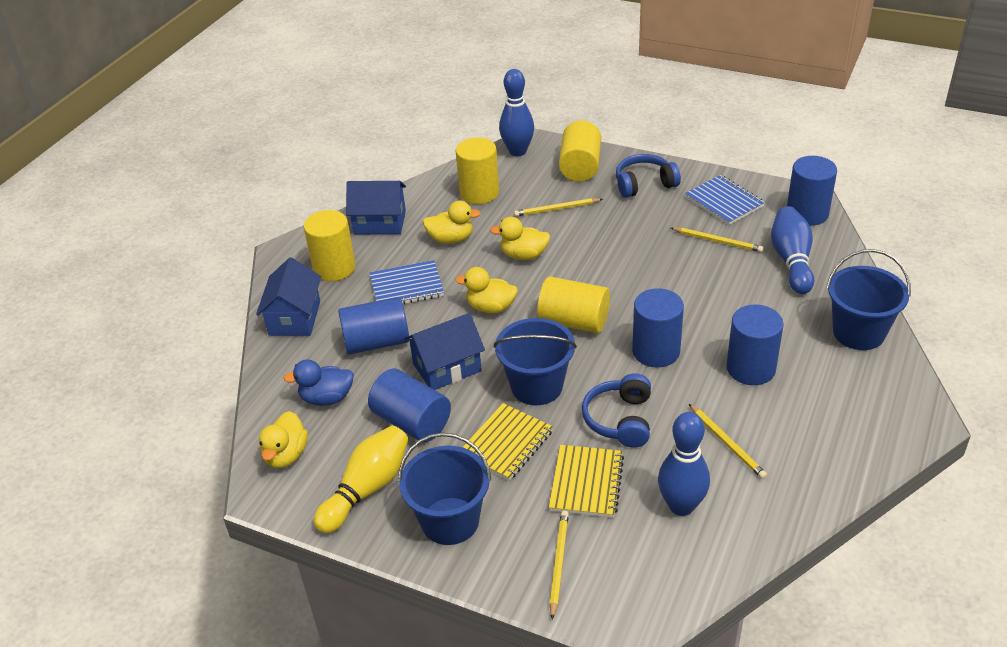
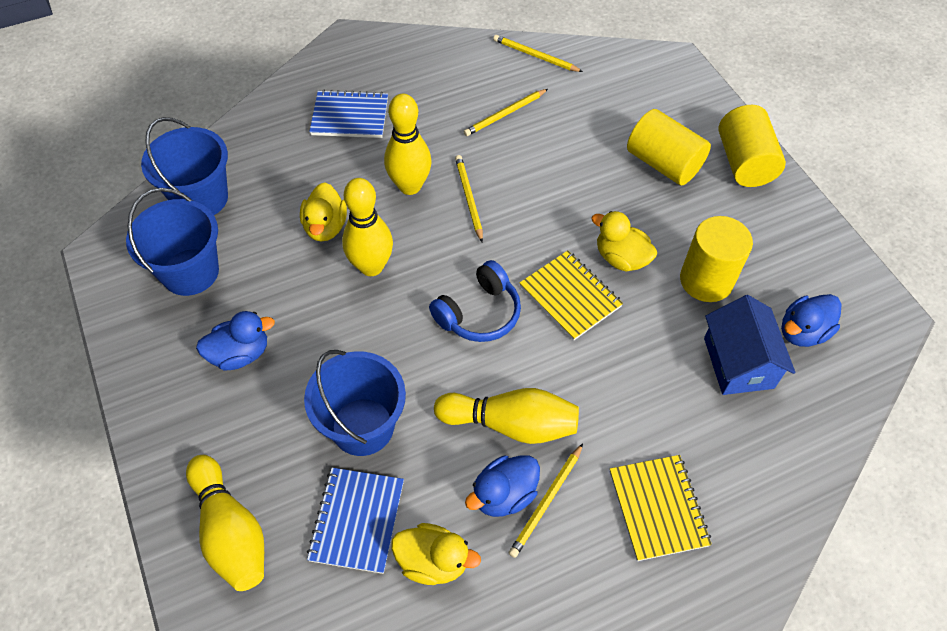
blue bowling pin: 3 -> 0
blue cylinder: 5 -> 0
blue duck: 1 -> 3
blue headphones: 2 -> 1
blue house: 3 -> 1
yellow bowling pin: 1 -> 4
yellow cylinder: 4 -> 3
yellow duck: 4 -> 3

